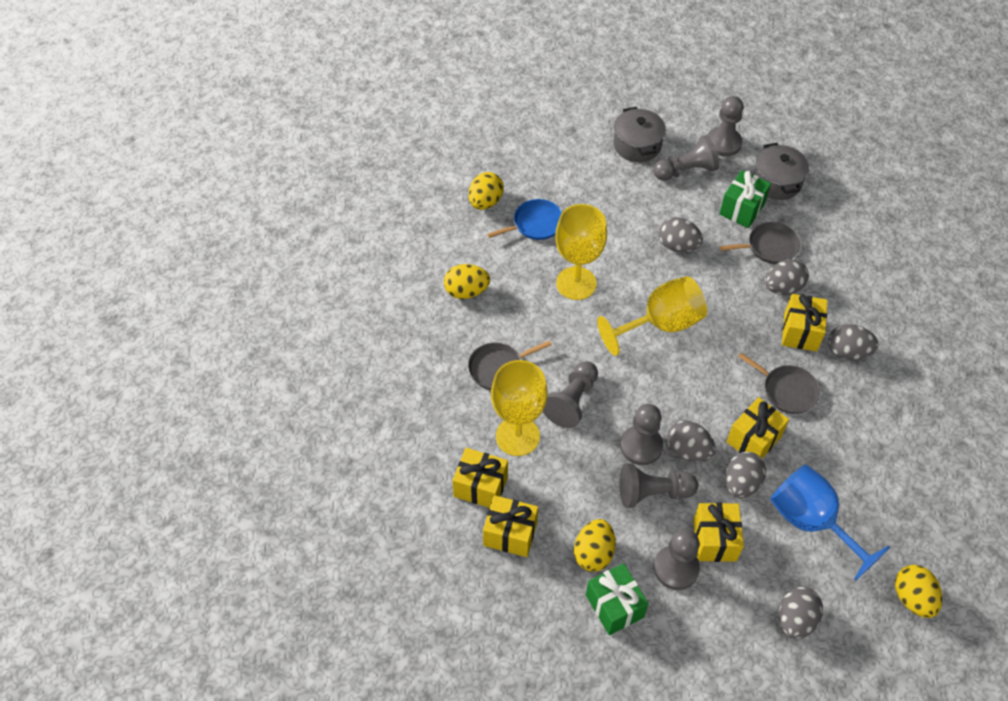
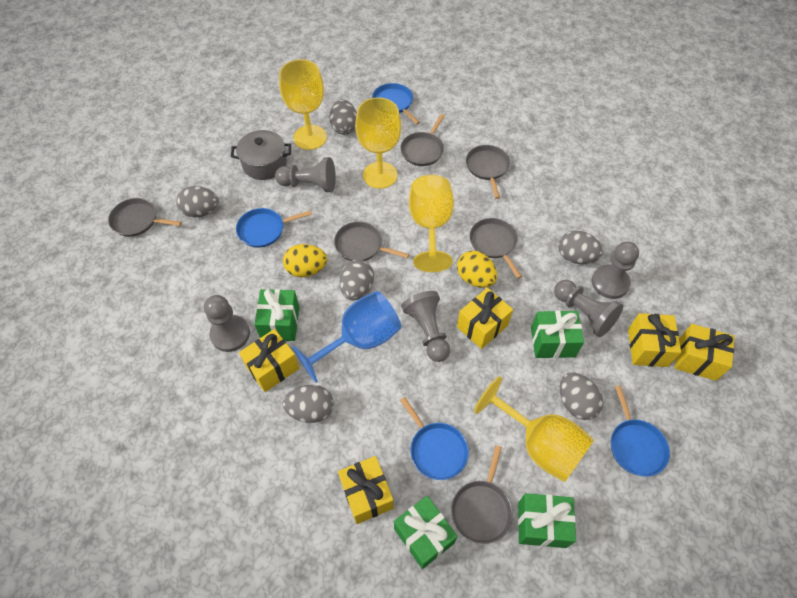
blue pan: 1 -> 4
green gift: 2 -> 4
grey pan: 3 -> 6
grey pawn: 6 -> 5
grey pot: 2 -> 1
yellow egg: 4 -> 2
yellow goblet: 3 -> 4

